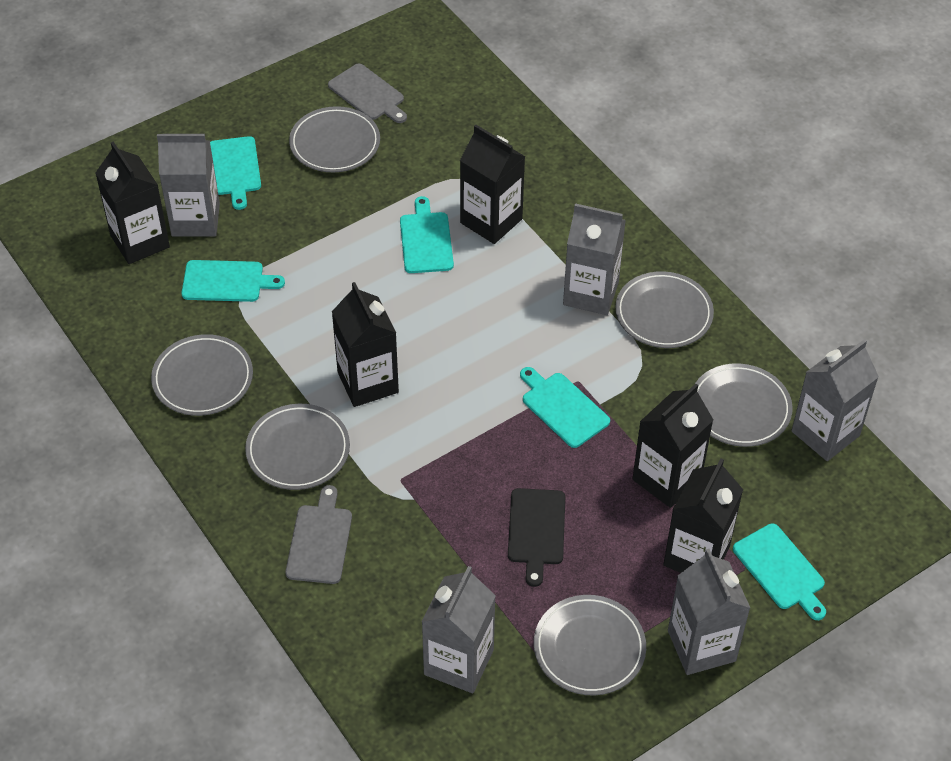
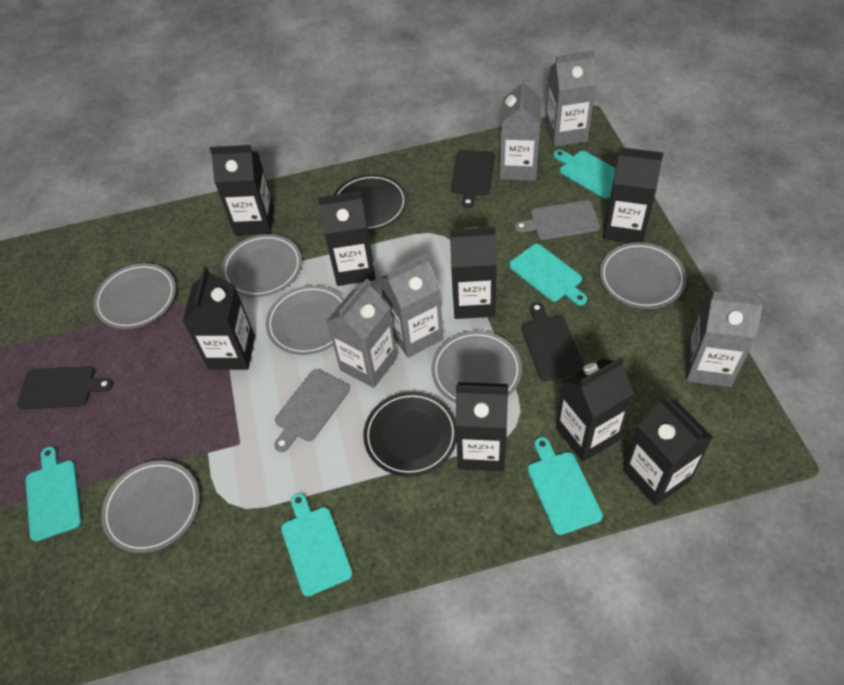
black carton: 5 -> 8
black cutting board: 1 -> 3
black plate: 0 -> 2

